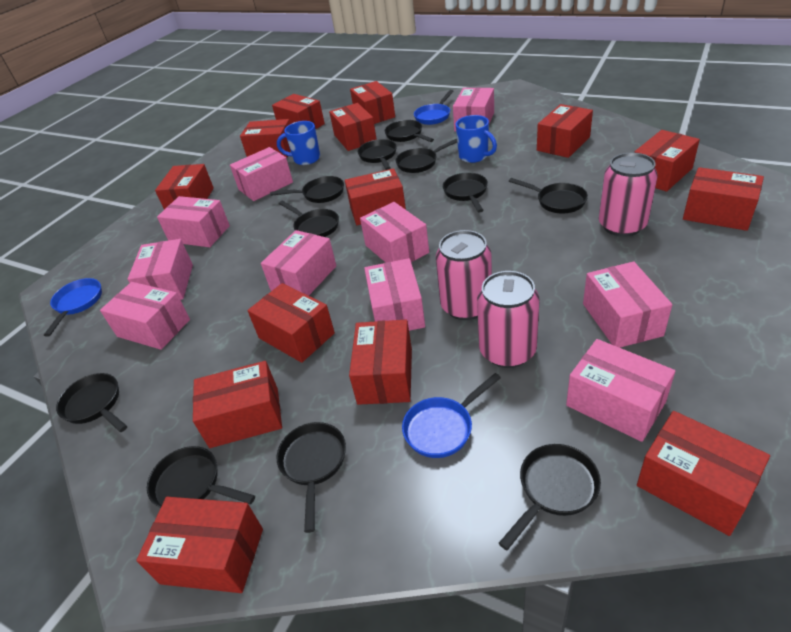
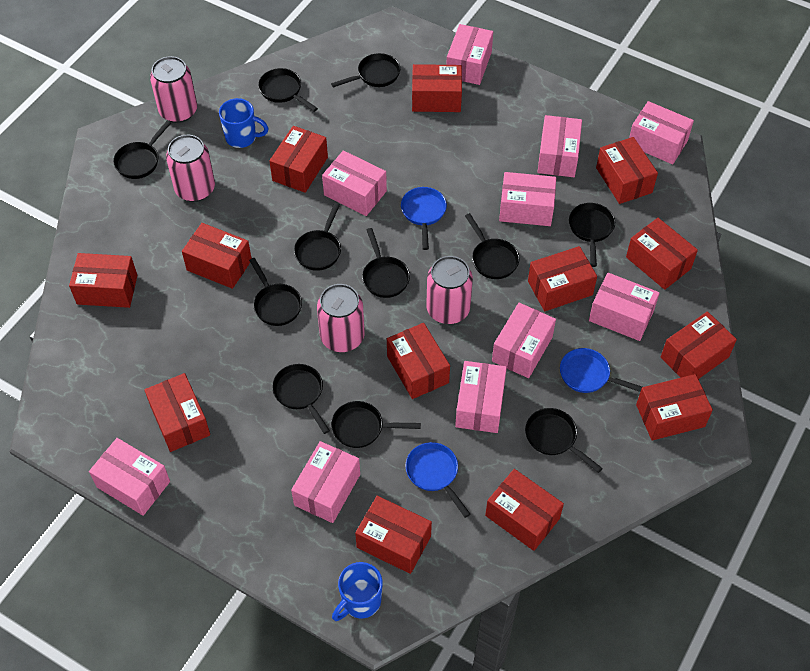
pink can: 3 -> 4
red box: 14 -> 13

